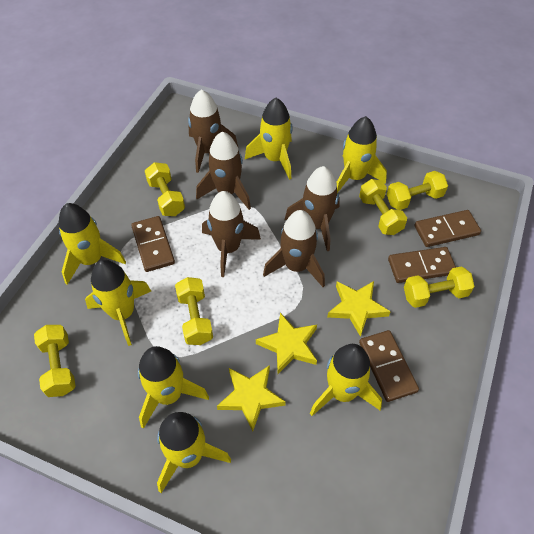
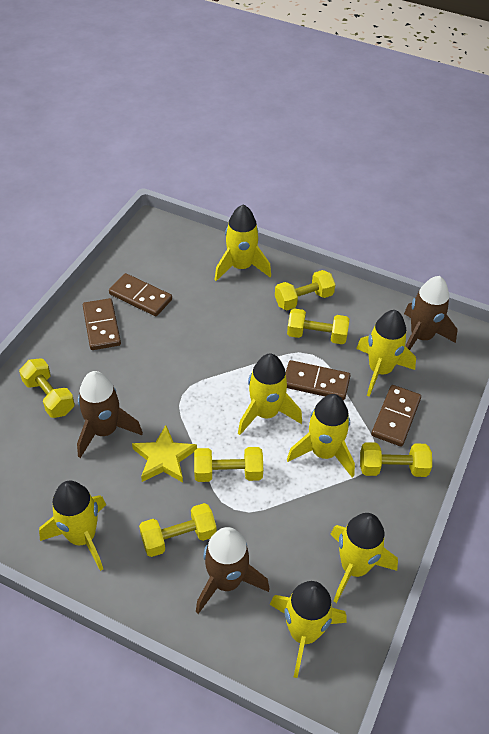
brown rocket: 5 -> 3
yellow star: 3 -> 1

